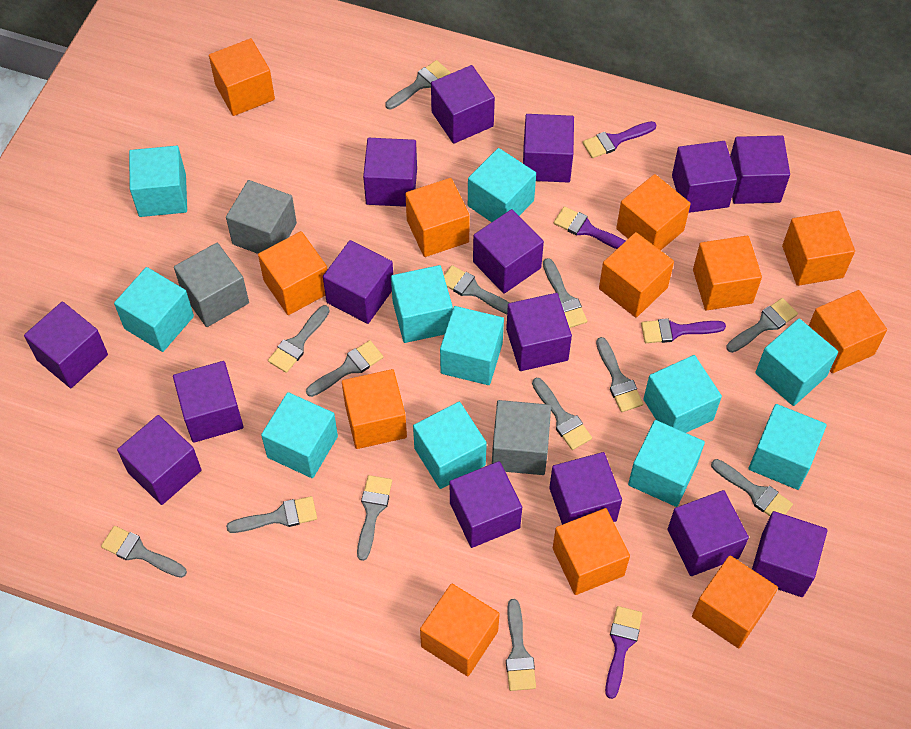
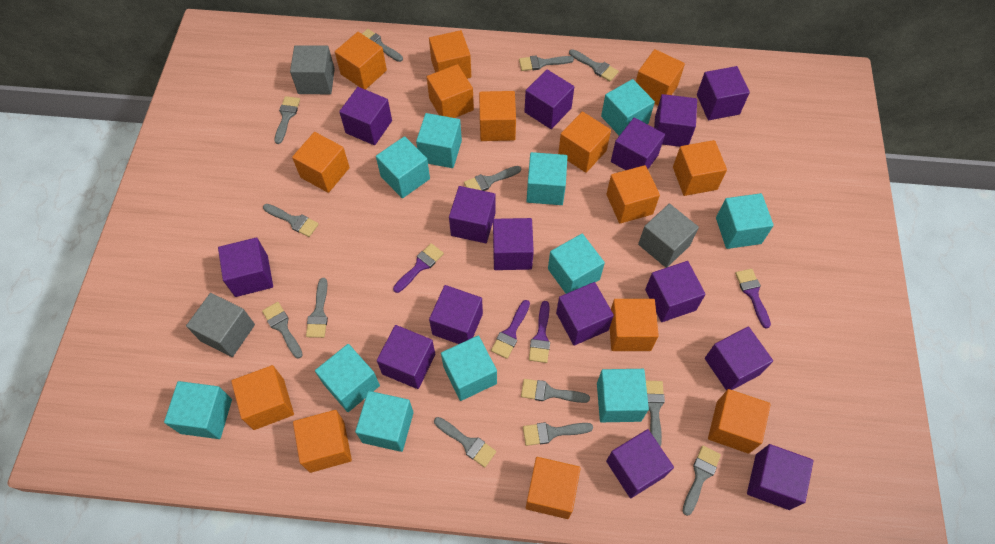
orange cube: 12 -> 14

